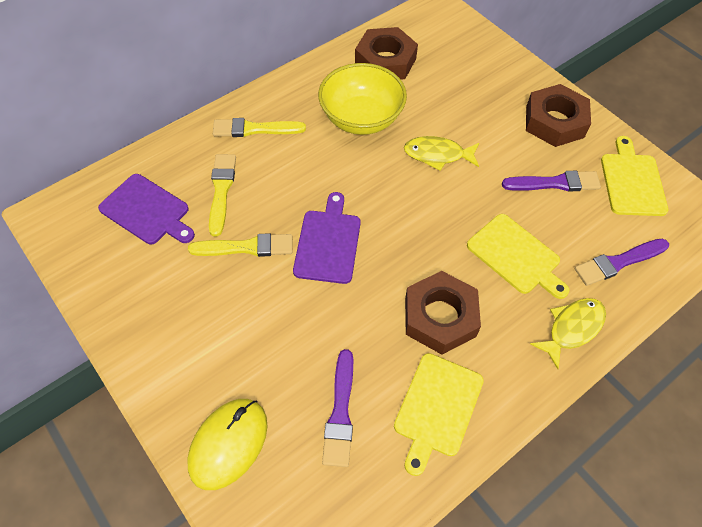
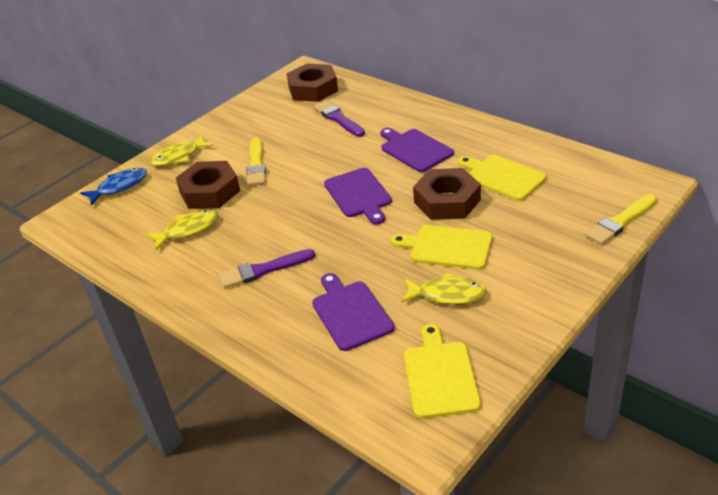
blue fish: 0 -> 1
purple brush: 3 -> 2
purple cutting board: 2 -> 3
yellow bowl: 1 -> 0
yellow brush: 3 -> 2
yellow fish: 2 -> 3
yellow mouse: 1 -> 0

